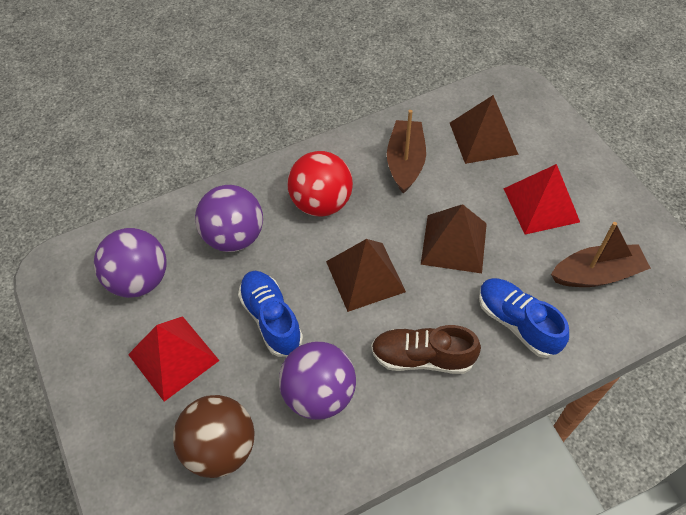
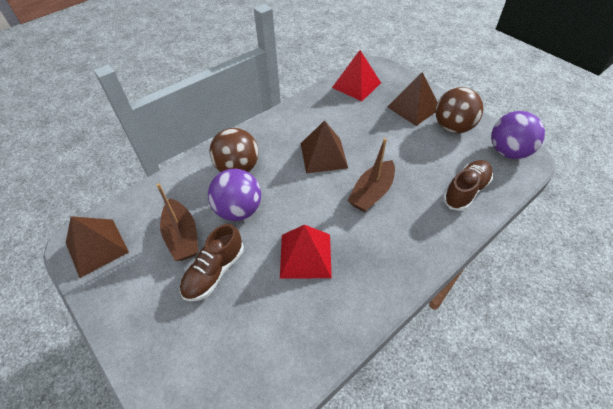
blue shoe: 2 -> 0
brown ball: 1 -> 2
brown shoe: 1 -> 2
purple ball: 3 -> 2
red ball: 1 -> 0

